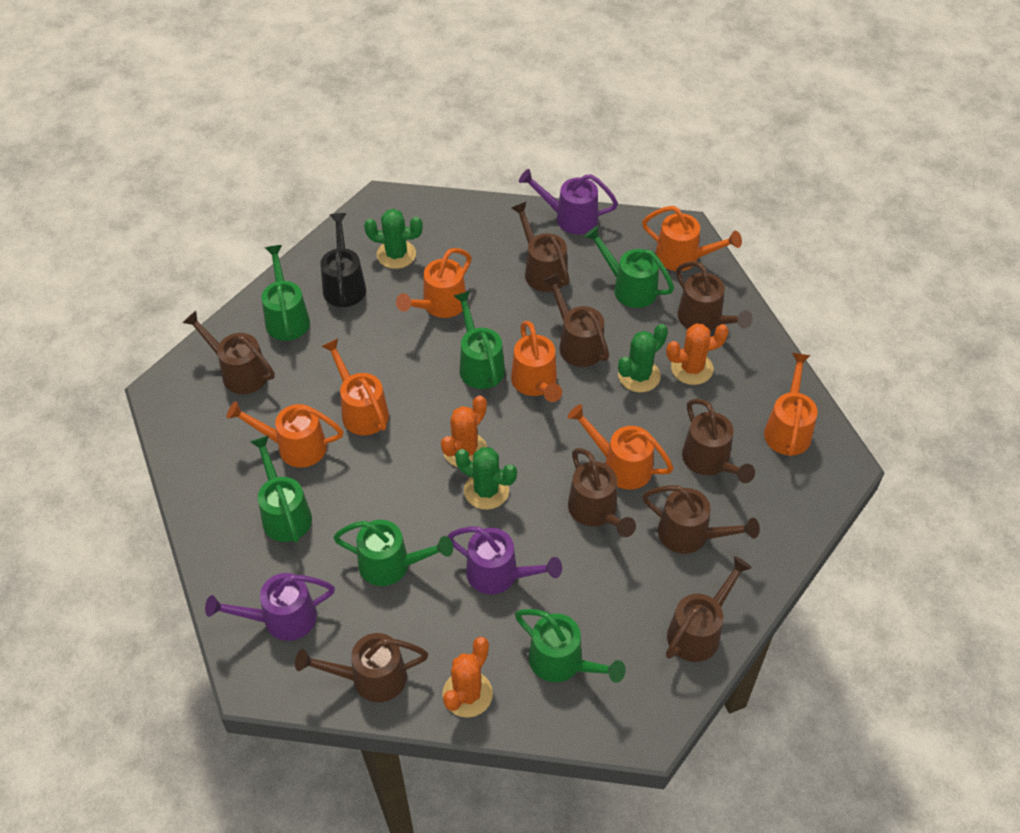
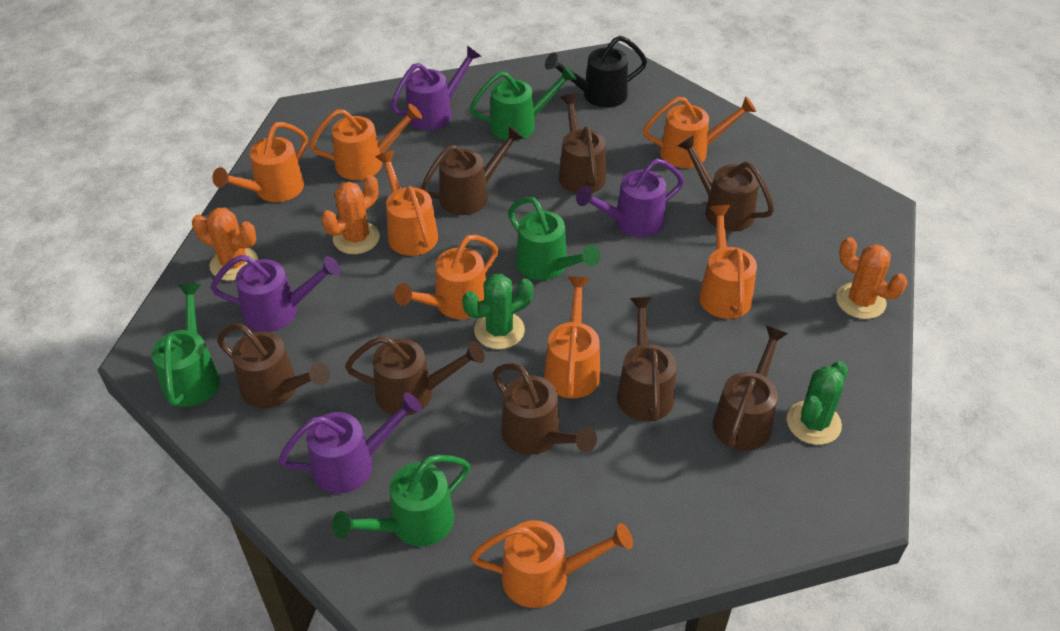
brown watering can: 9 -> 8
green cactus: 3 -> 2
green watering can: 6 -> 4
orange watering can: 7 -> 8
purple watering can: 3 -> 4

